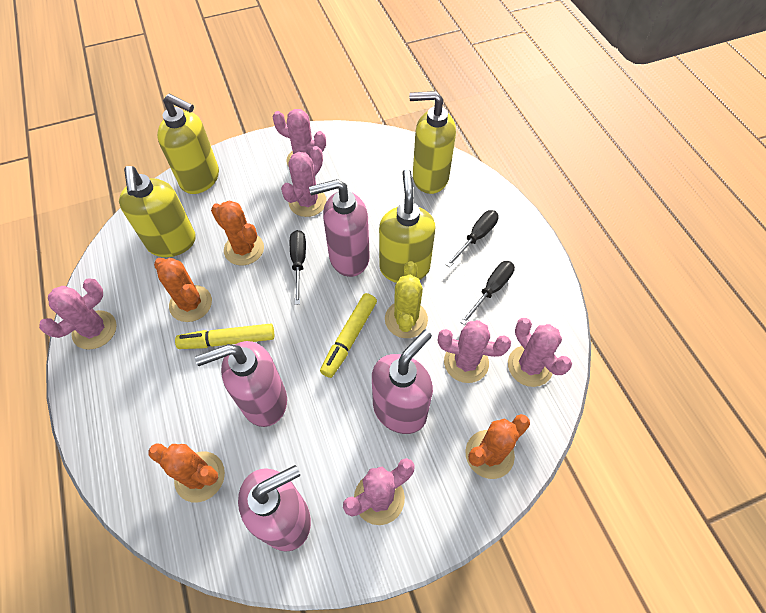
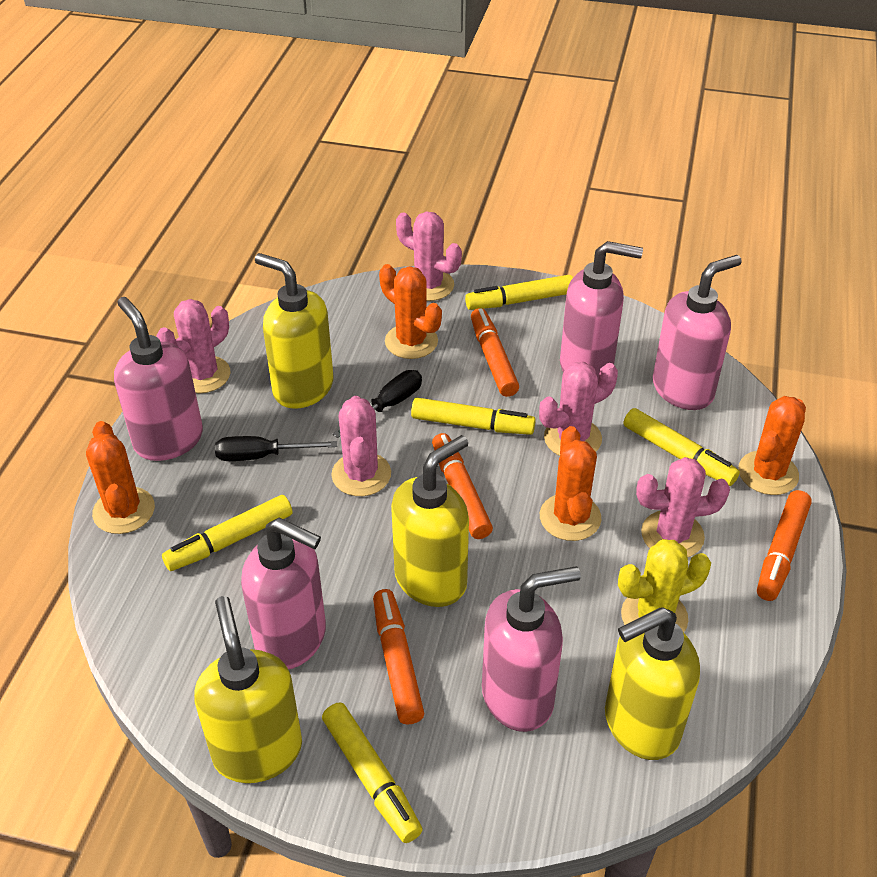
black screwdriver: 3 -> 2
orange marker: 0 -> 4
pink cactus: 6 -> 5
pink soap dispenser: 4 -> 5
yellow marker: 2 -> 5

